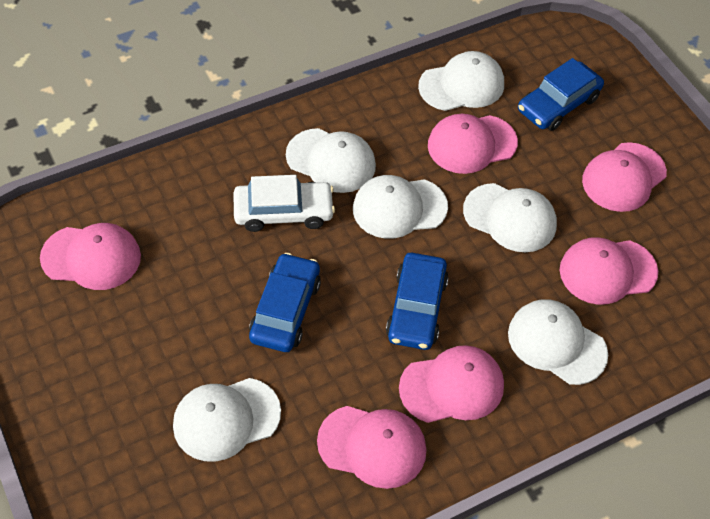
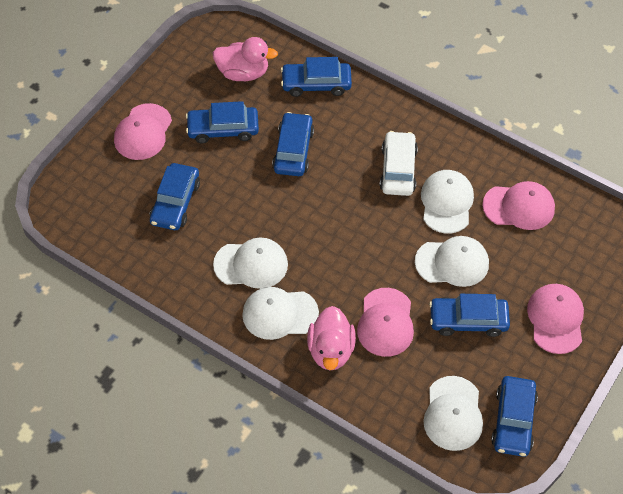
blue car: 3 -> 6
pink cap: 6 -> 4
pink duck: 0 -> 2
white cap: 6 -> 5

